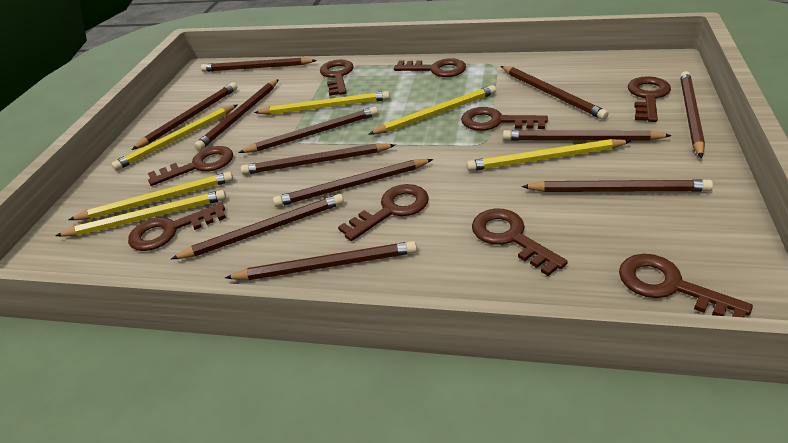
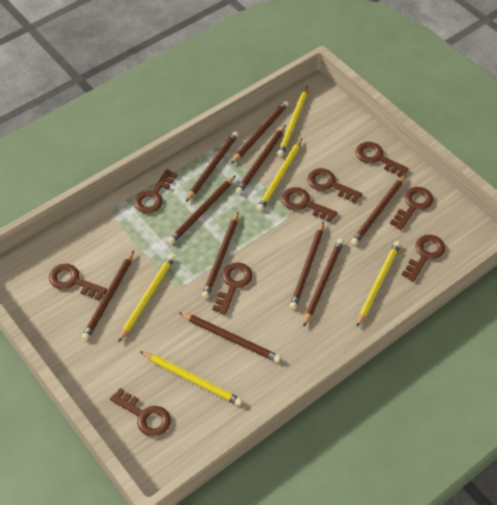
brown pencil: 12 -> 10
yellow pencil: 6 -> 5

